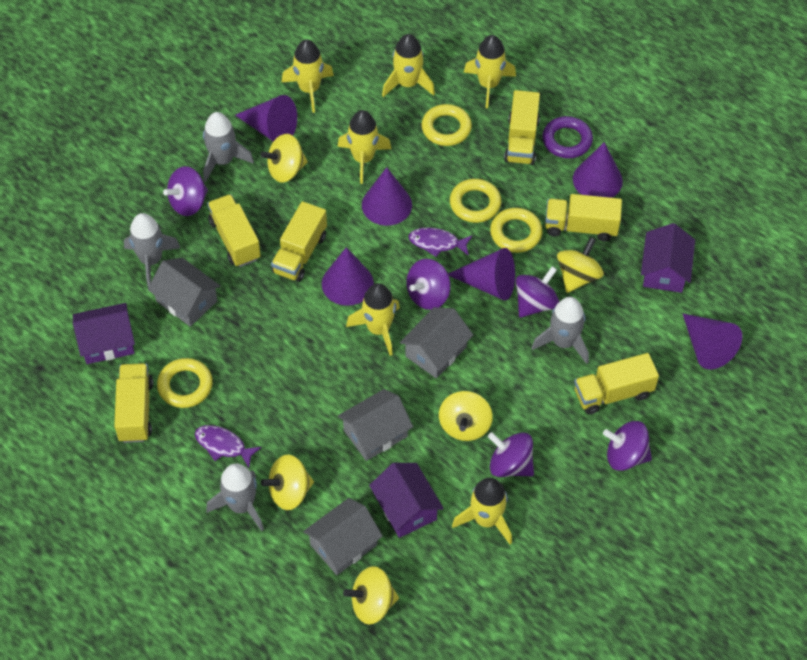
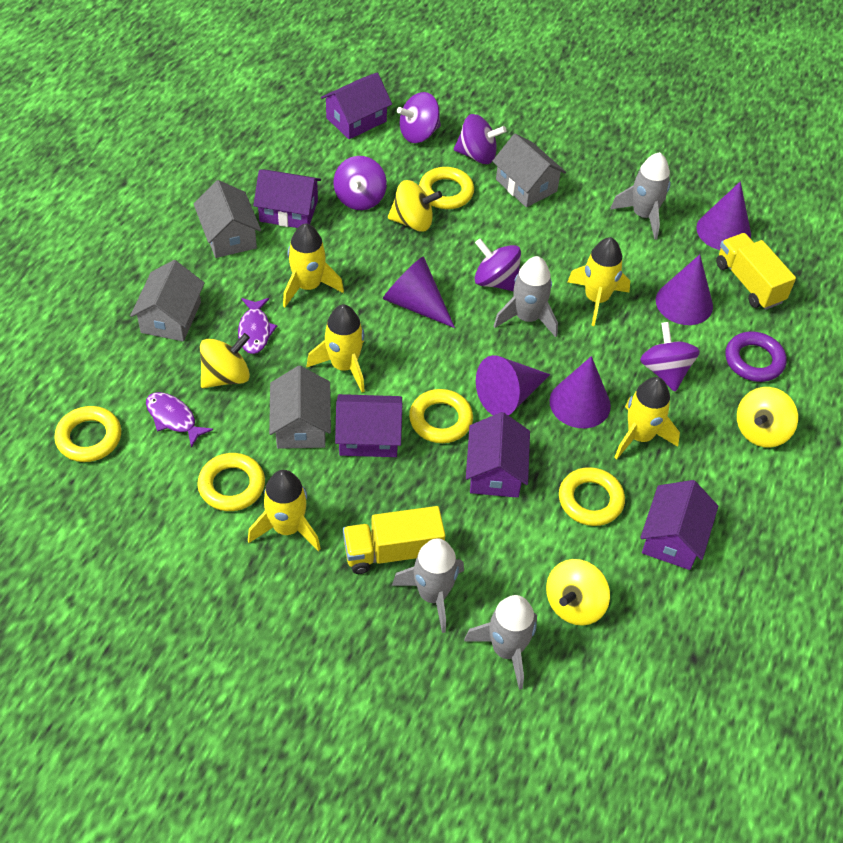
purple cone: 6 -> 5
purple house: 3 -> 5
yellow ring: 4 -> 5
yellow rocket: 6 -> 5
yellow spinning top: 5 -> 4
yellow truck: 6 -> 2

